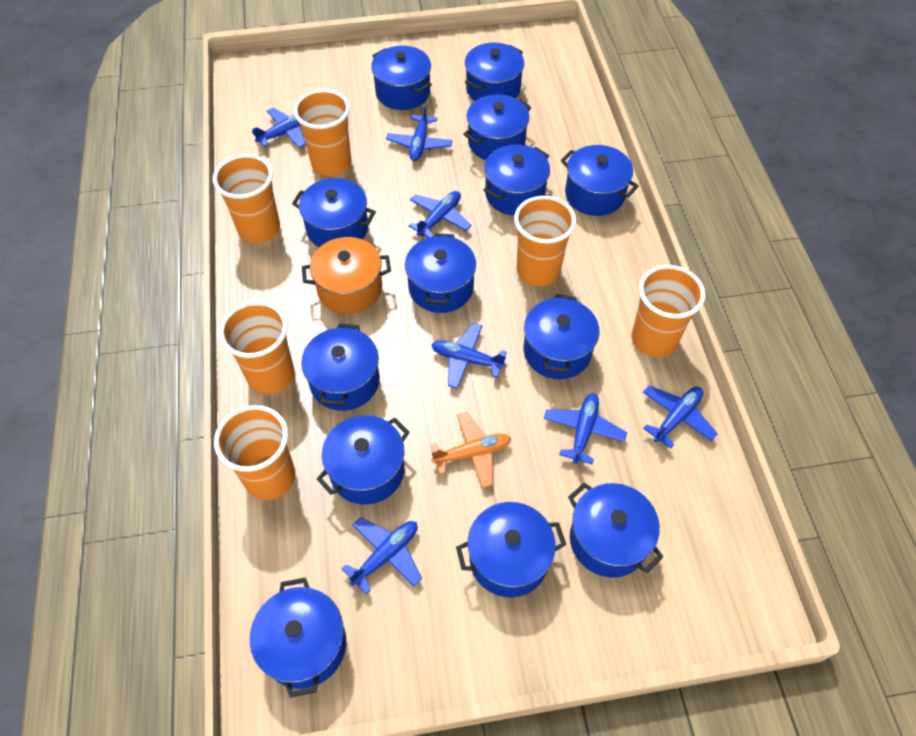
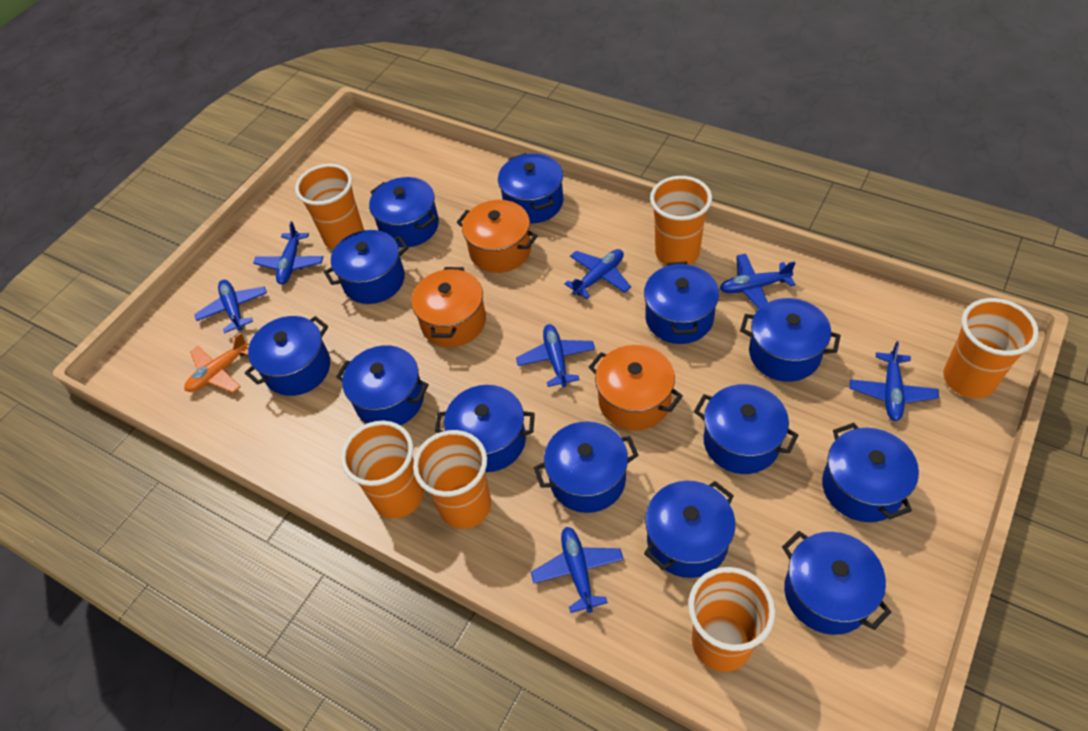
orange pot: 1 -> 3

